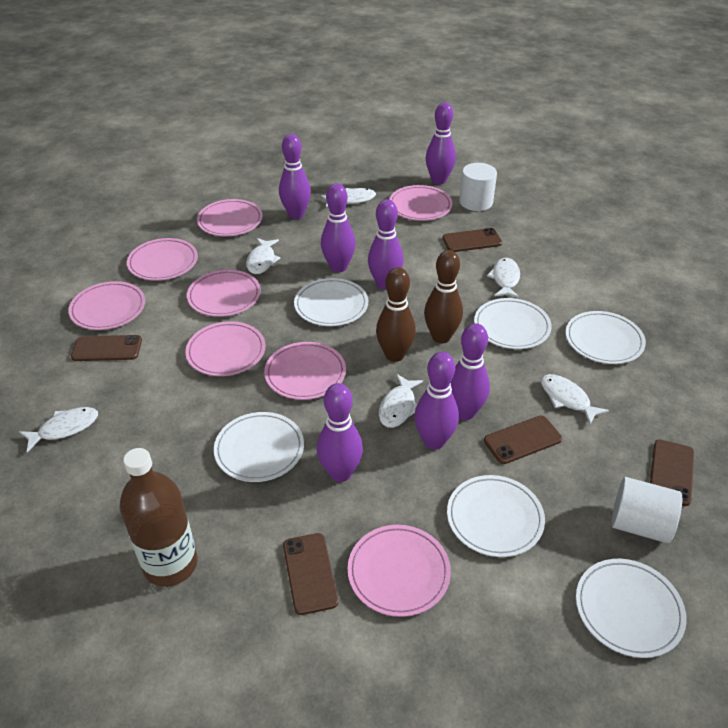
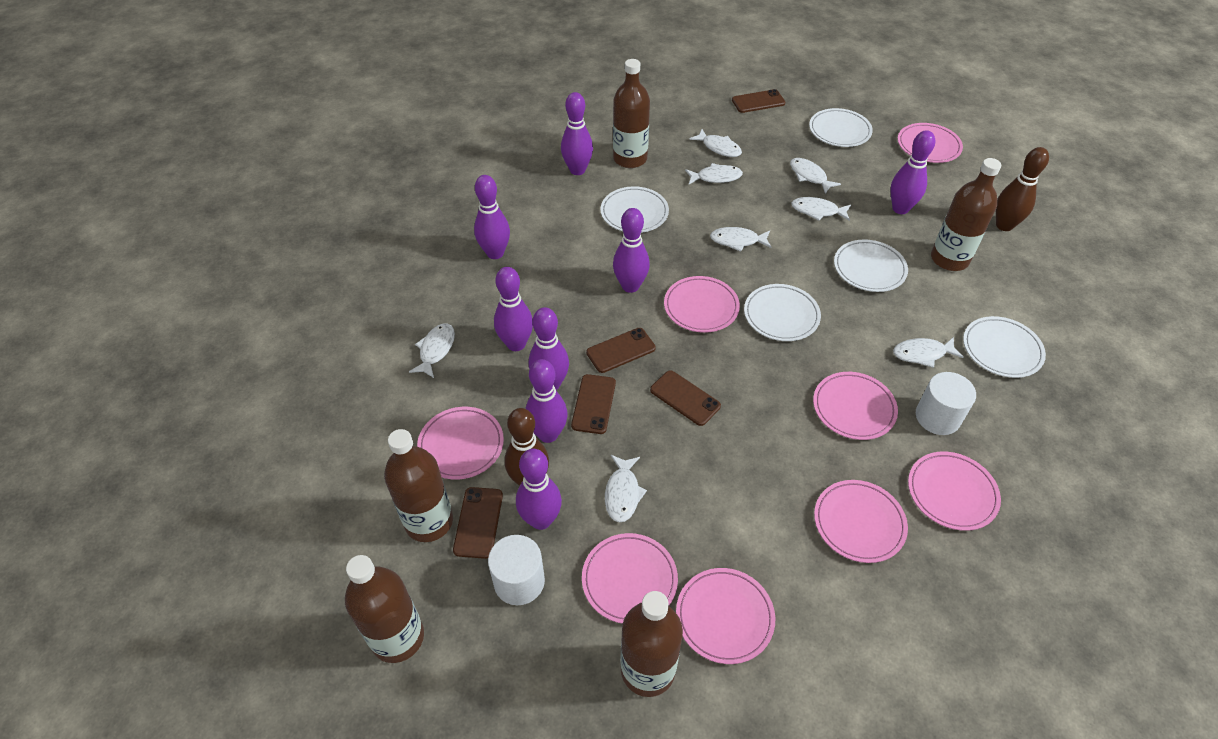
brown bottle: 1 -> 5
purple bowling pin: 7 -> 8
white fish: 6 -> 8
white plate: 6 -> 5

